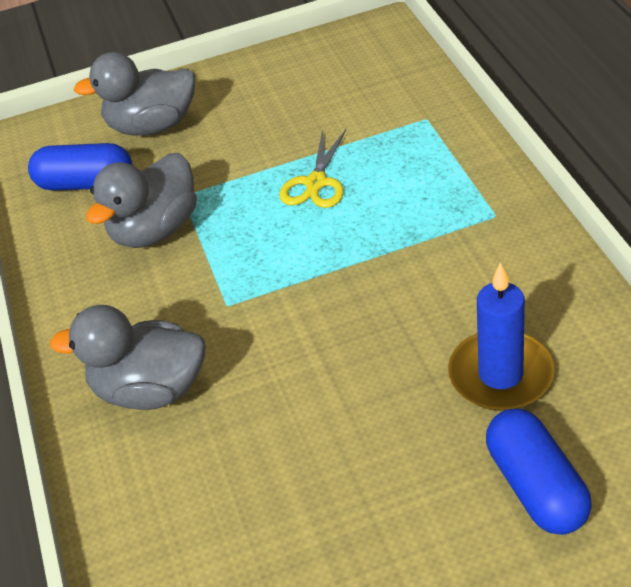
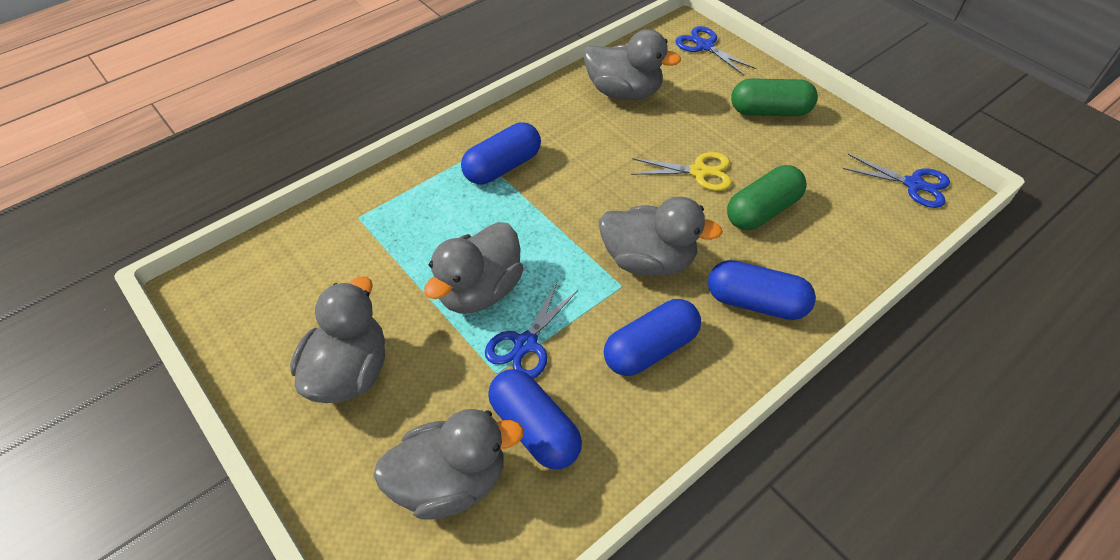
blue candle: 1 -> 0
blue capsule: 2 -> 4
blue scissors: 0 -> 3
green capsule: 0 -> 2
grey duck: 3 -> 5

